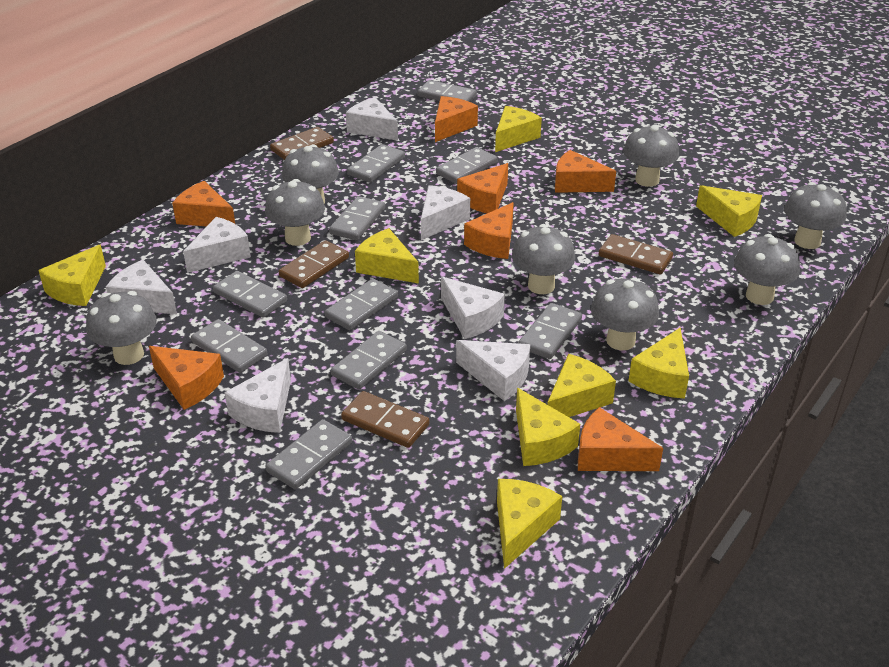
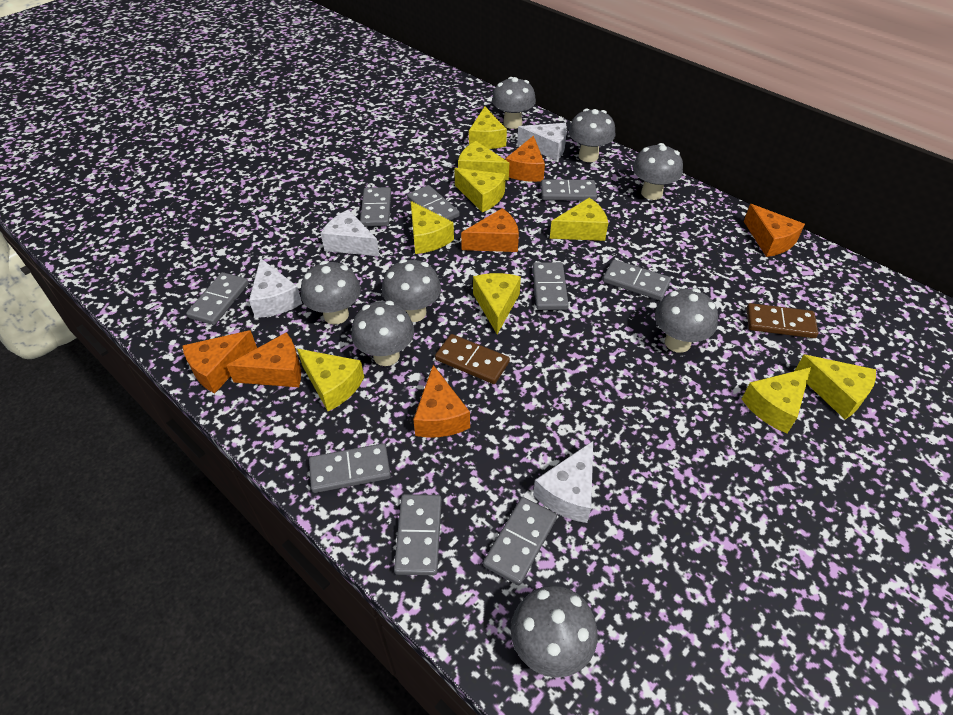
brown domino: 4 -> 2
grey domino: 10 -> 9
orange cheese: 7 -> 6
white cheese: 7 -> 4
yellow cheese: 8 -> 9

